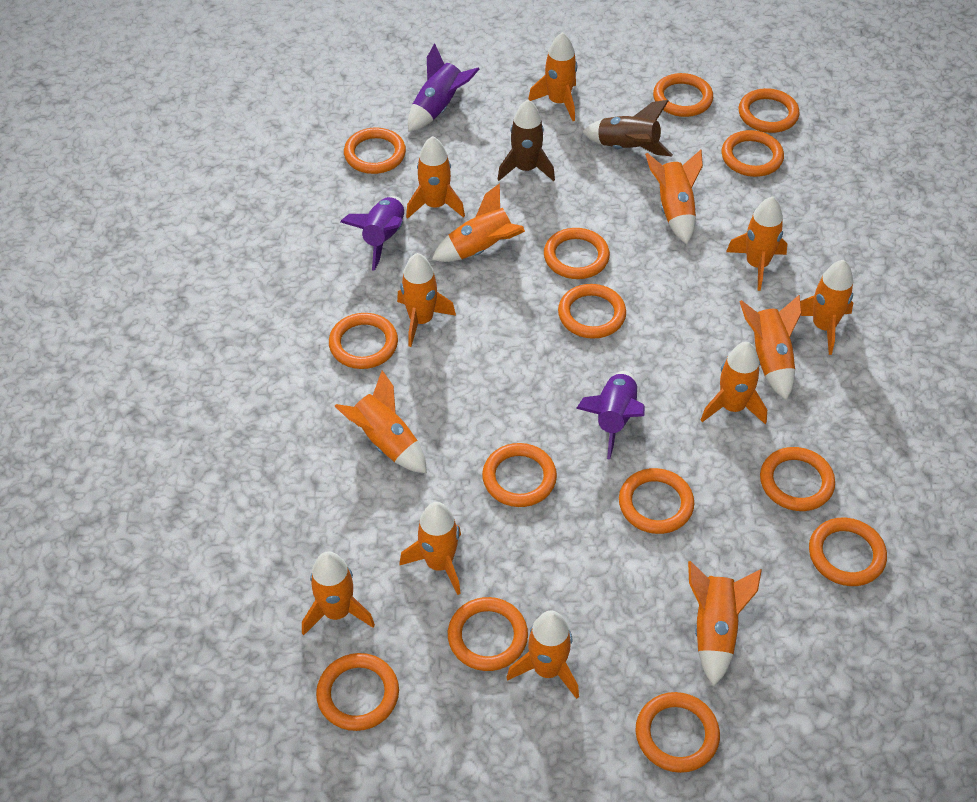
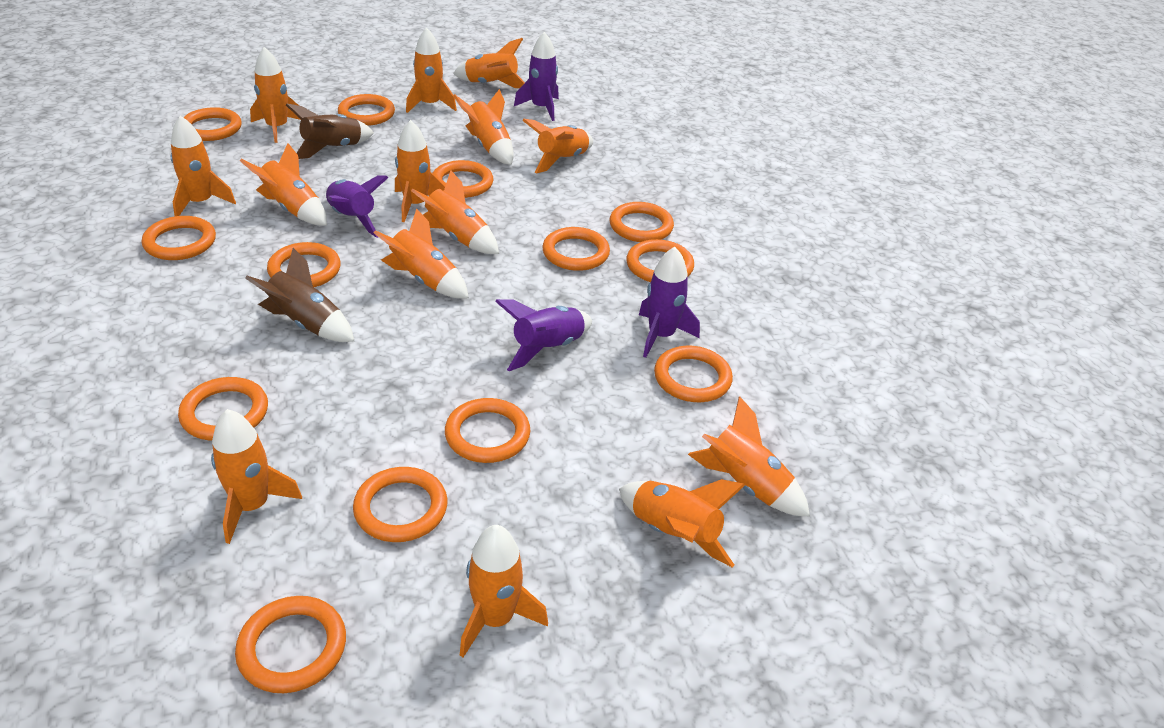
orange ring: 14 -> 13
purple rocket: 3 -> 4

